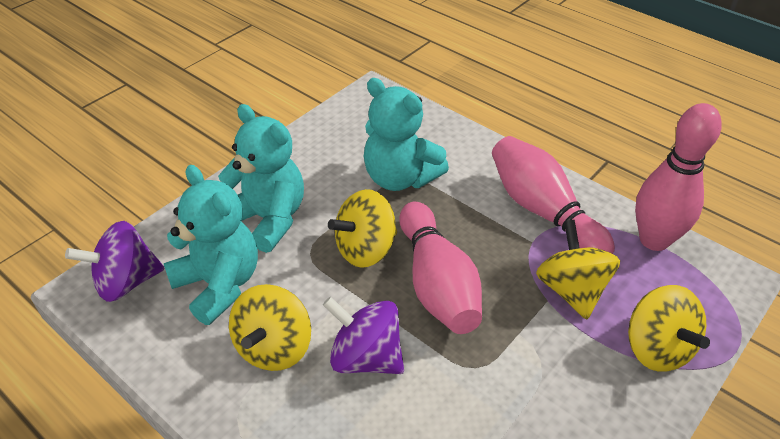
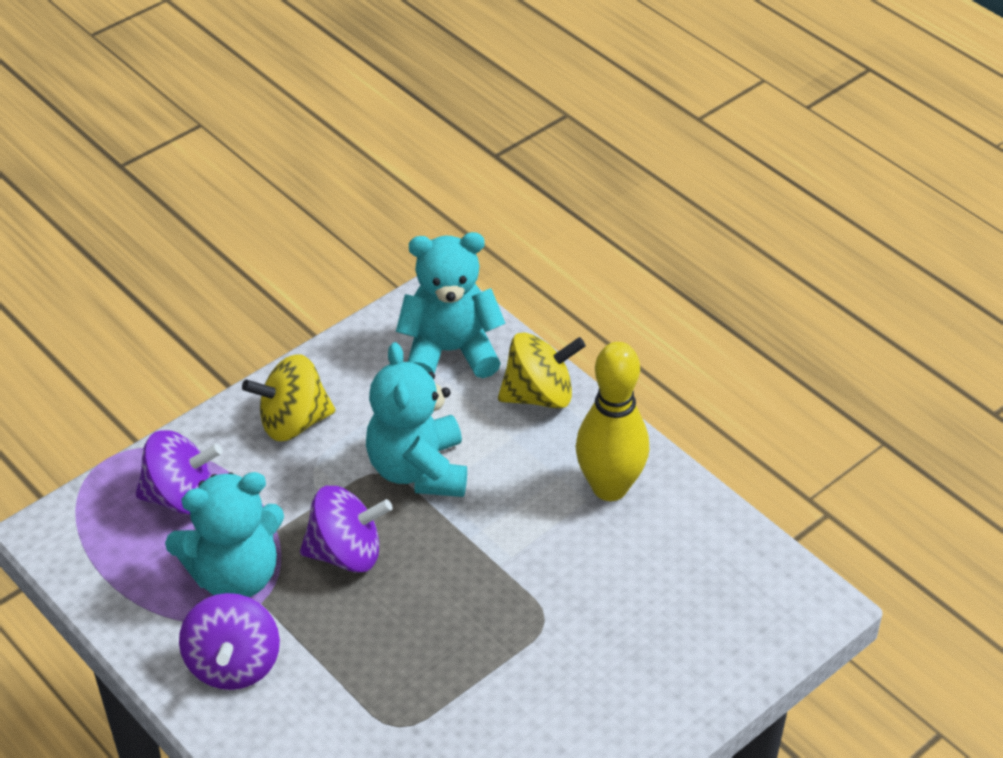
pink bowling pin: 3 -> 0
purple spinning top: 2 -> 3
yellow bowling pin: 0 -> 1
yellow spinning top: 4 -> 2

